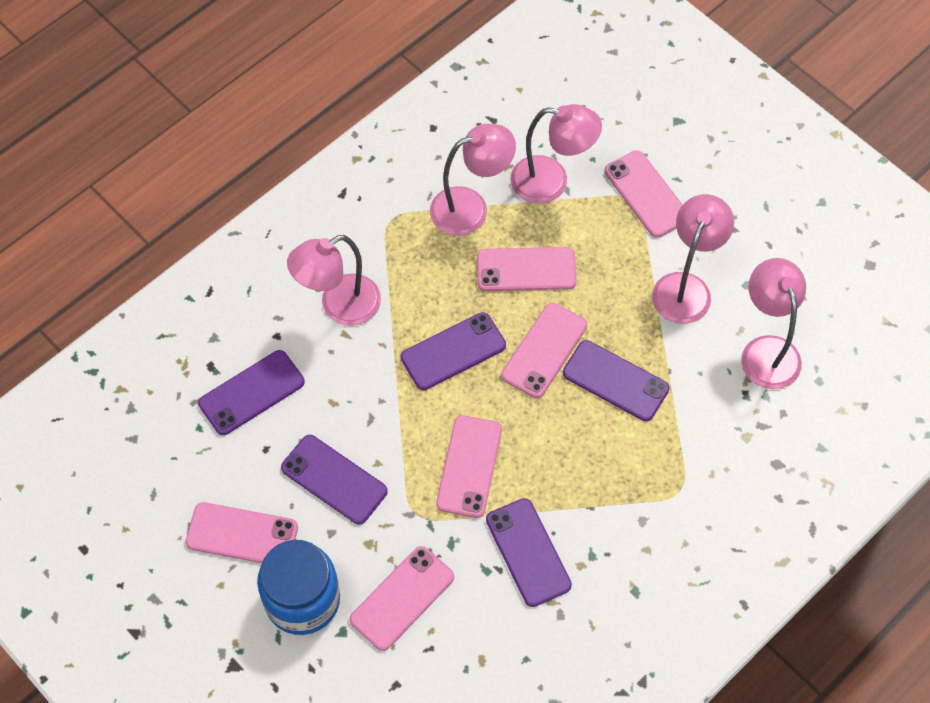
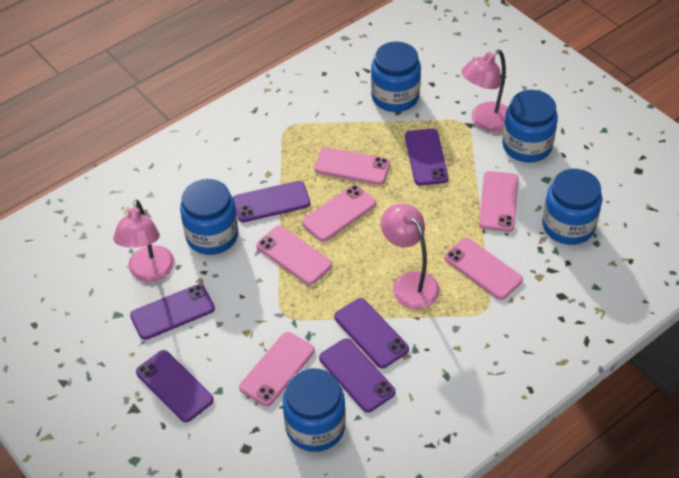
blue jar: 1 -> 5
pink lamp: 5 -> 3
purple phone: 5 -> 6

